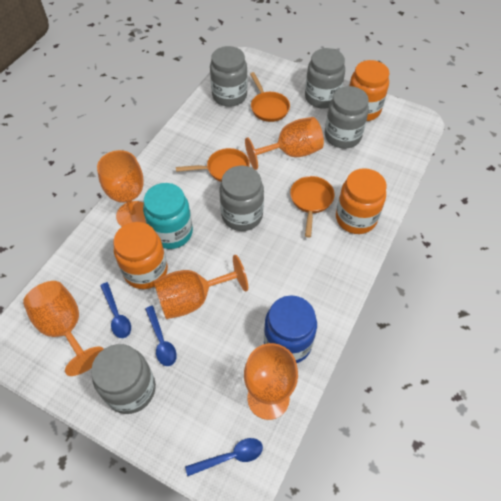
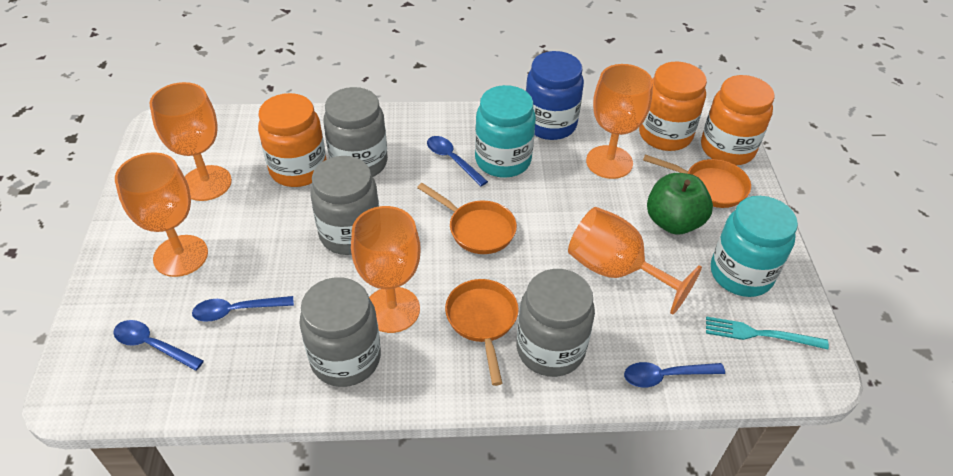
blue spoon: 3 -> 4
green apple: 0 -> 1
grey jar: 5 -> 4
turquoise fork: 0 -> 1
turquoise jar: 1 -> 2

